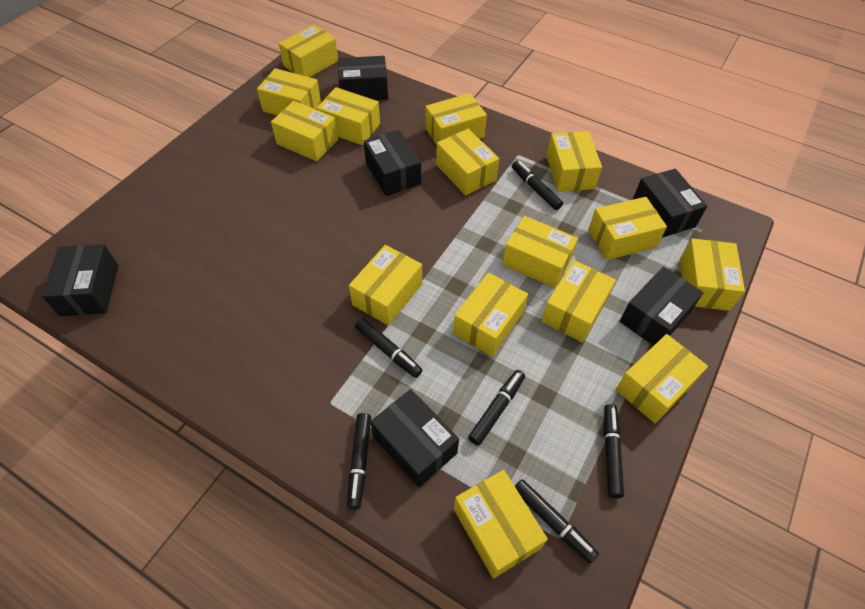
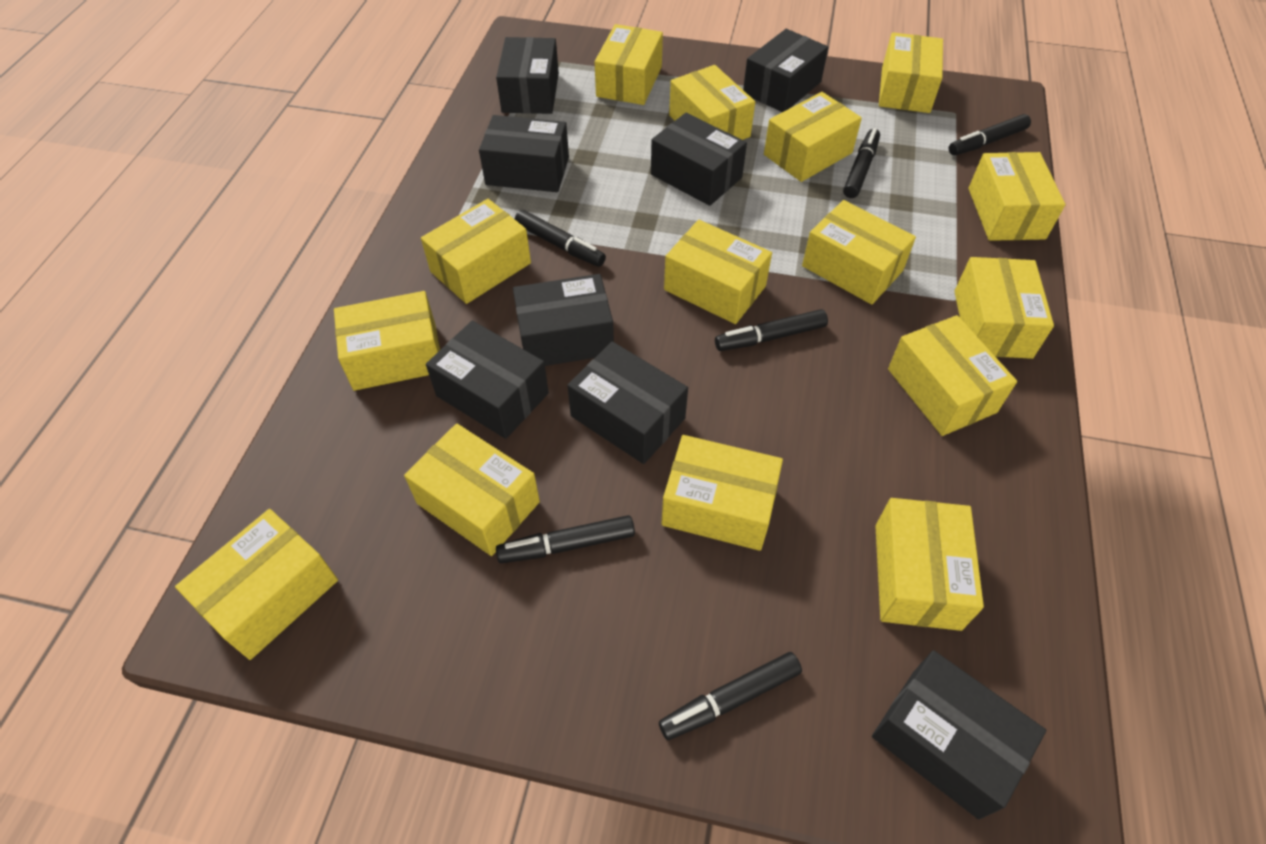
black box: 6 -> 8

